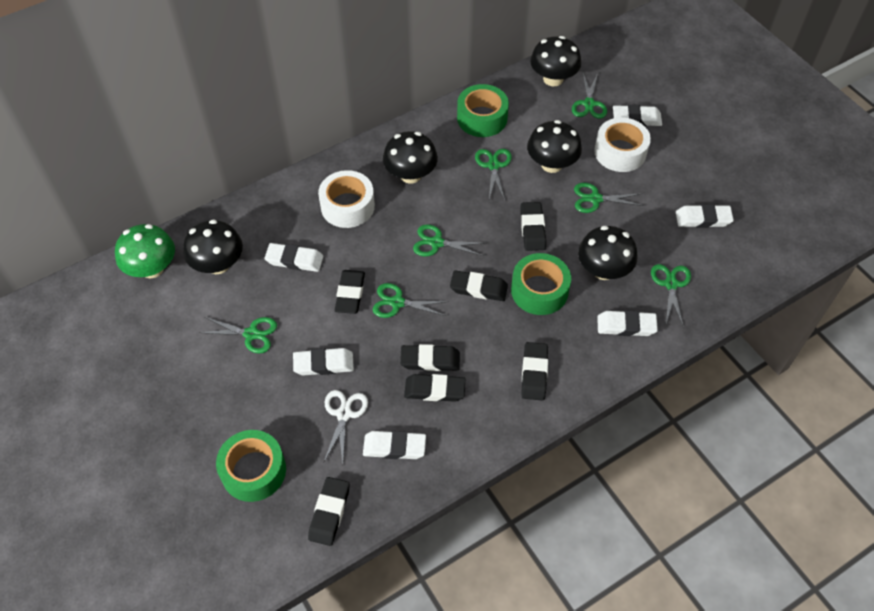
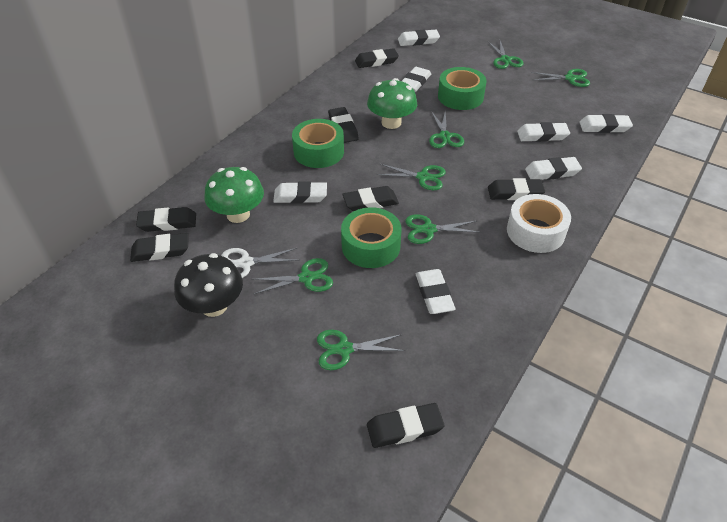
black mushroom: 5 -> 1
green mushroom: 1 -> 2
white eraser: 6 -> 7
white tape: 2 -> 1

